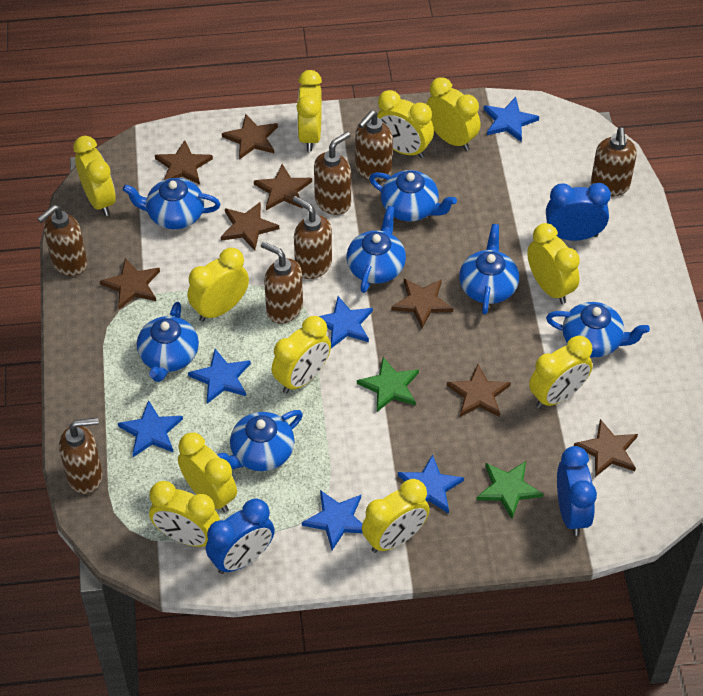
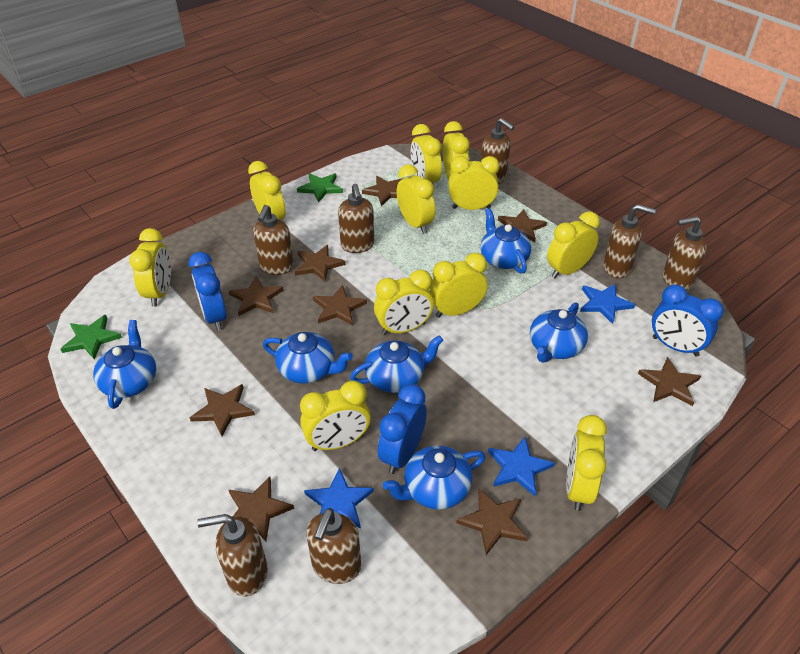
blue star: 6 -> 3
blue teapot: 7 -> 6
brown star: 8 -> 9

